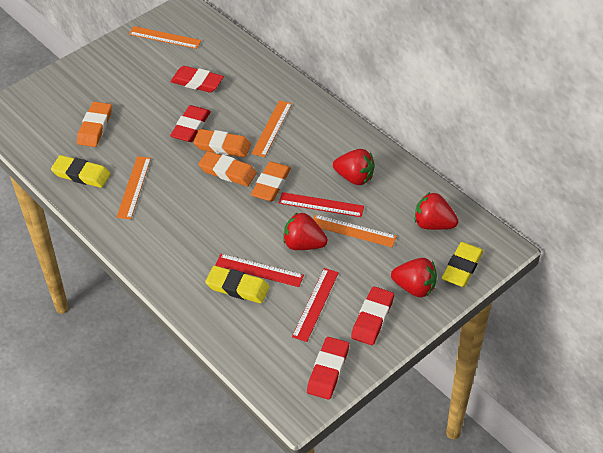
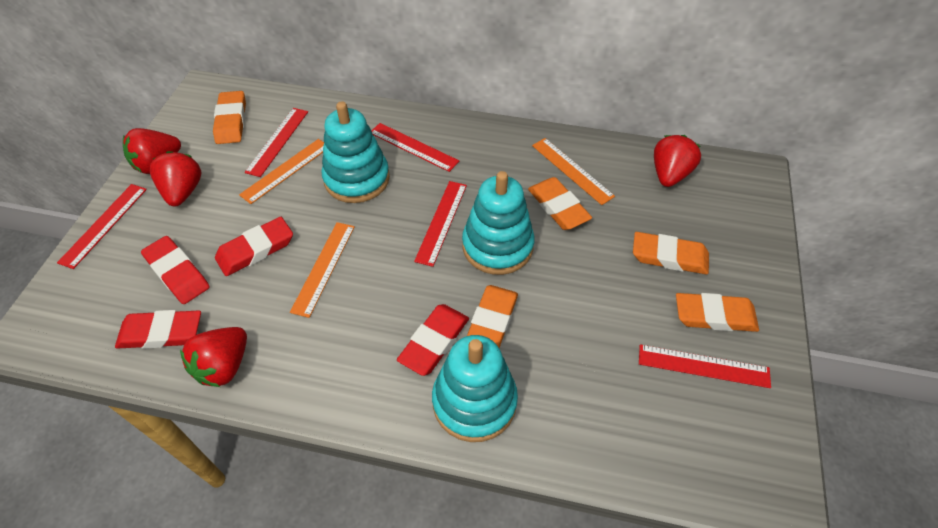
orange eraser: 4 -> 5
orange ruler: 4 -> 3
red ruler: 3 -> 5
turquoise stacking toy: 0 -> 3
yellow eraser: 3 -> 0

